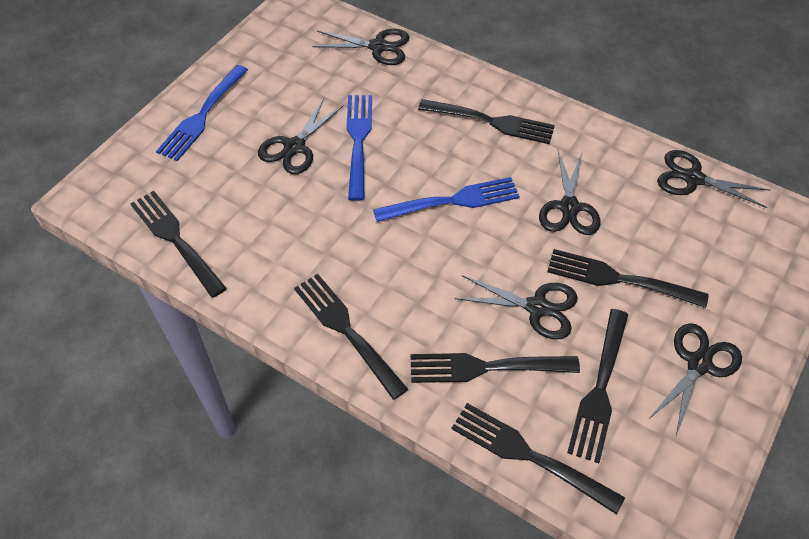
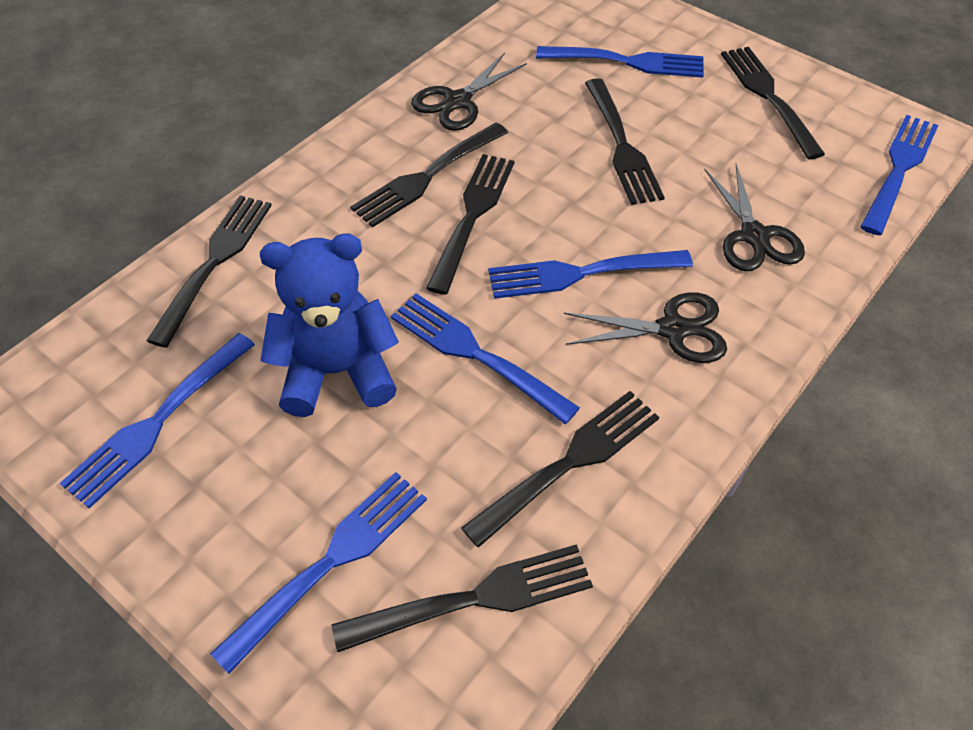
black scissors: 6 -> 3
blue fork: 3 -> 6
blue teddy bear: 0 -> 1

